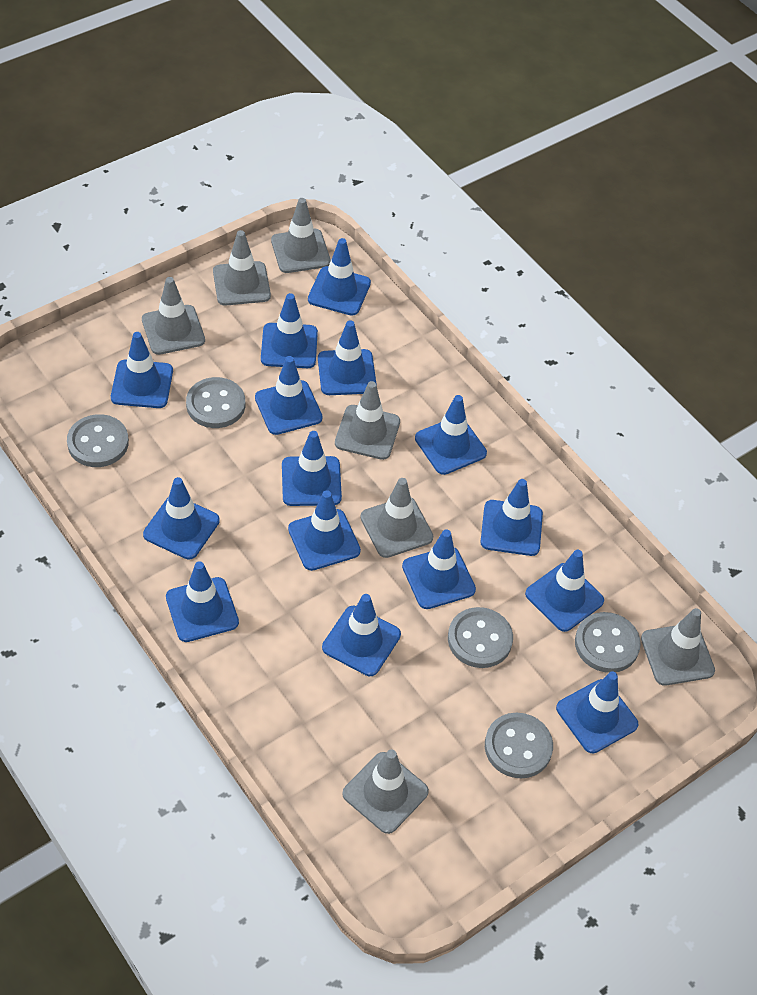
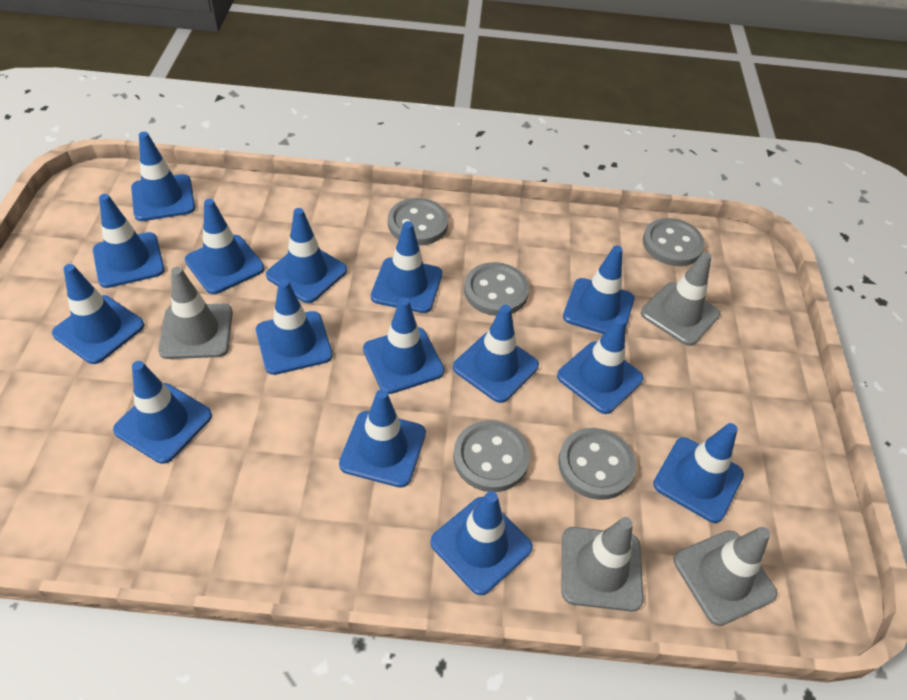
grey traffic cone: 7 -> 4

